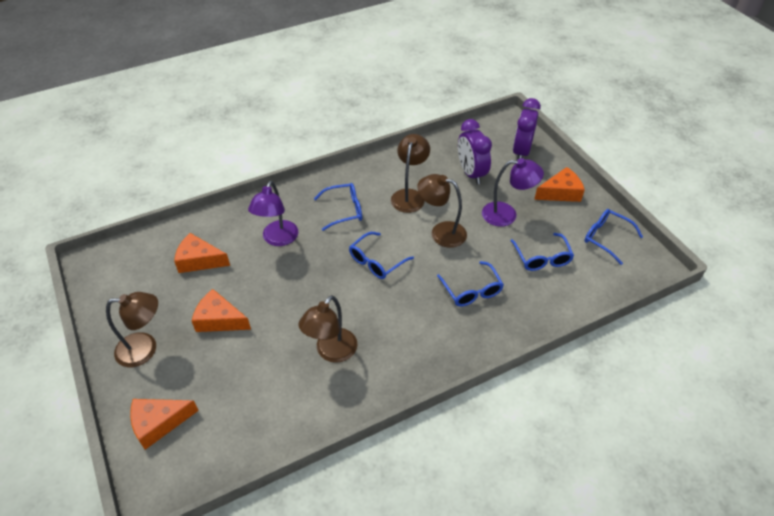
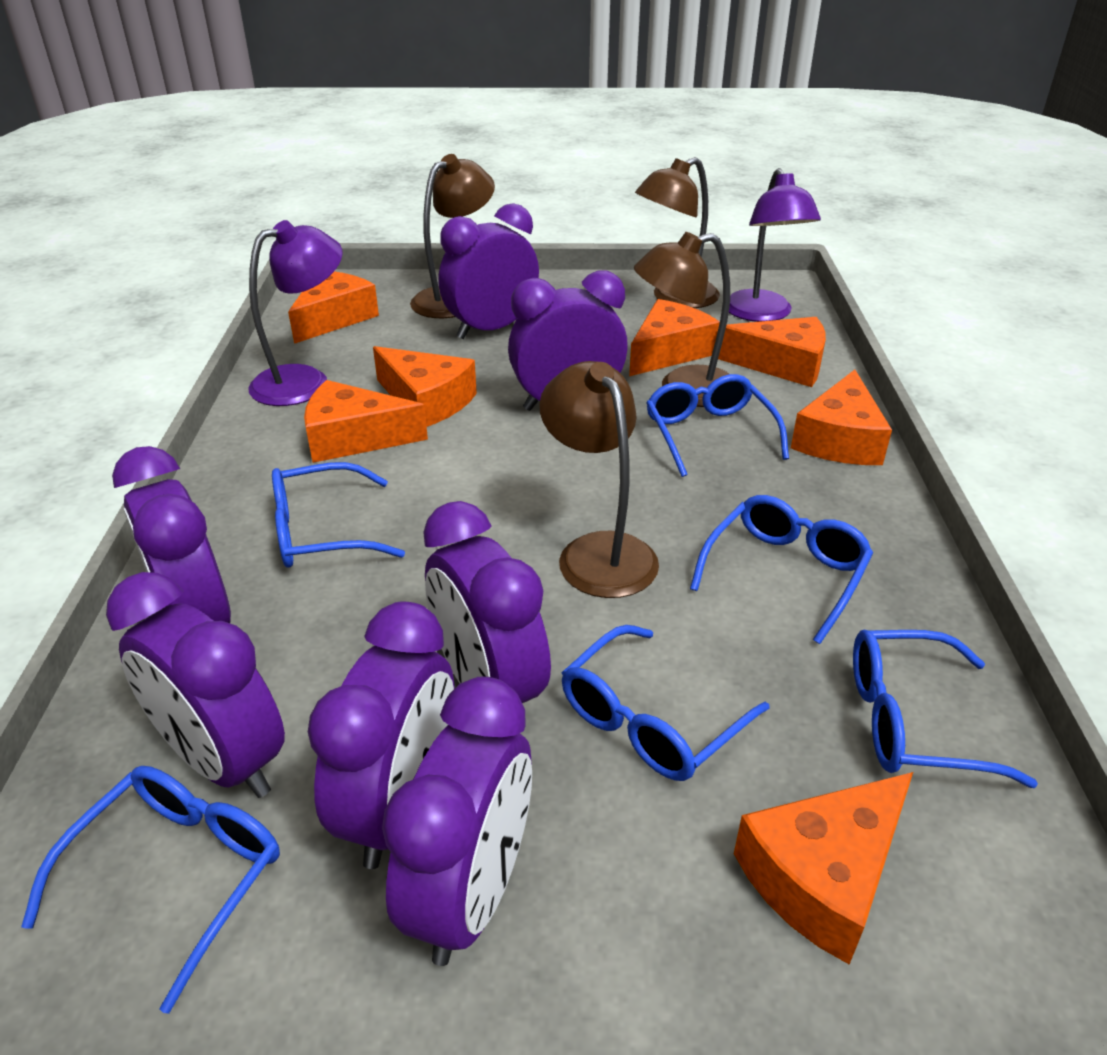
blue glasses: 5 -> 6
orange cheese: 4 -> 7
purple clock: 2 -> 7

